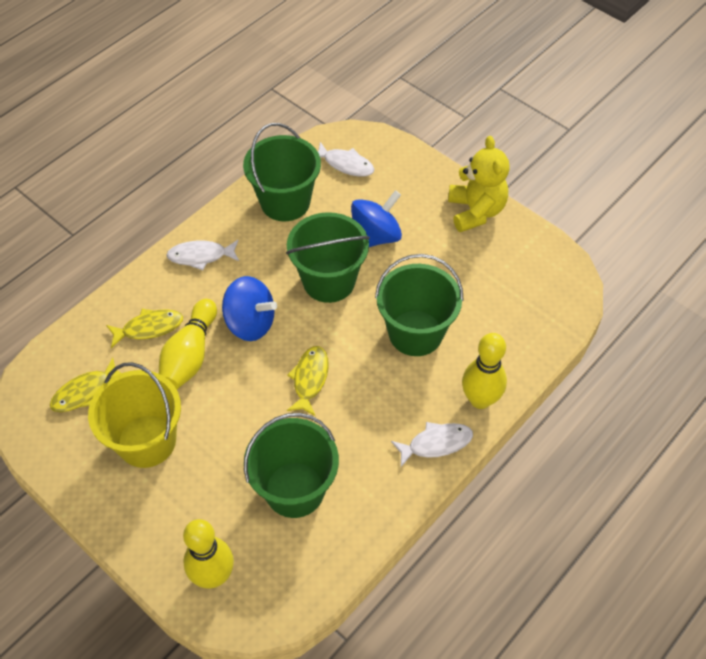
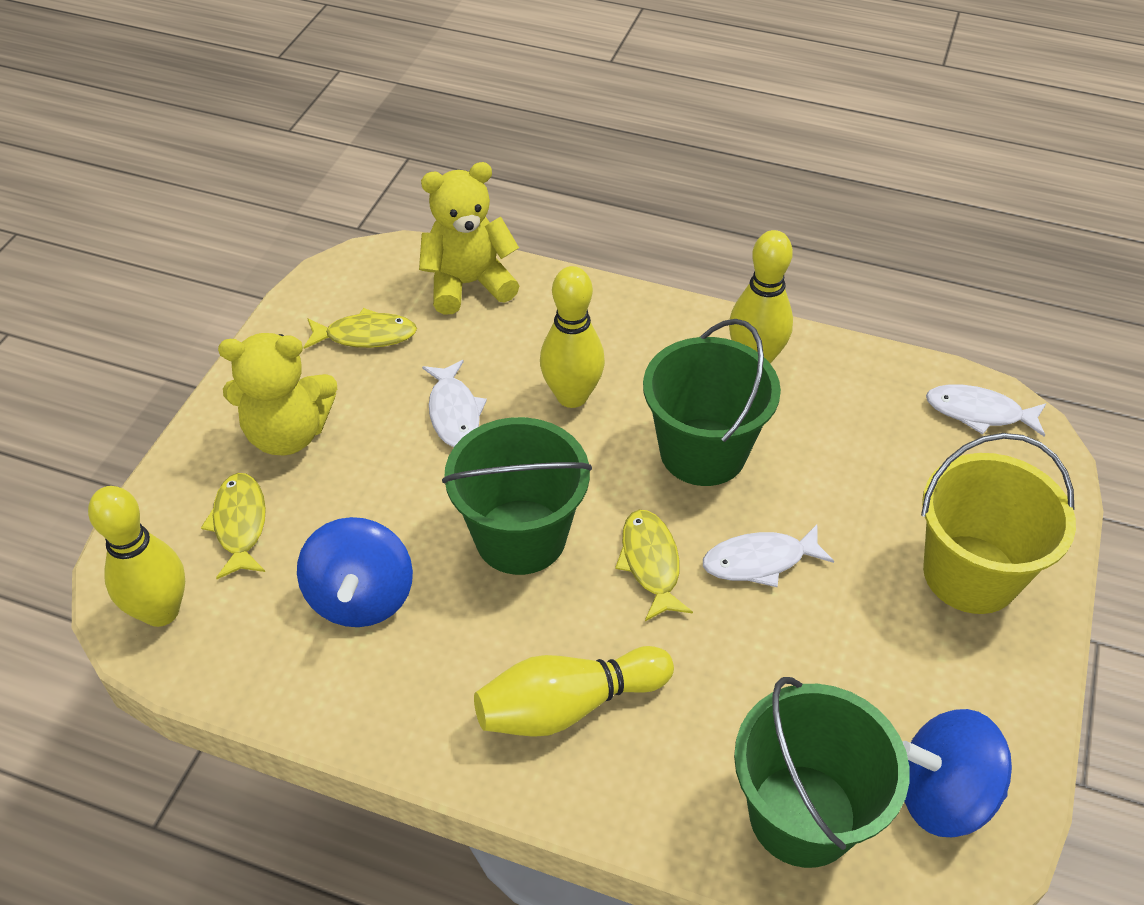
green bucket: 4 -> 3
yellow bowling pin: 3 -> 4
yellow teddy bear: 1 -> 2

